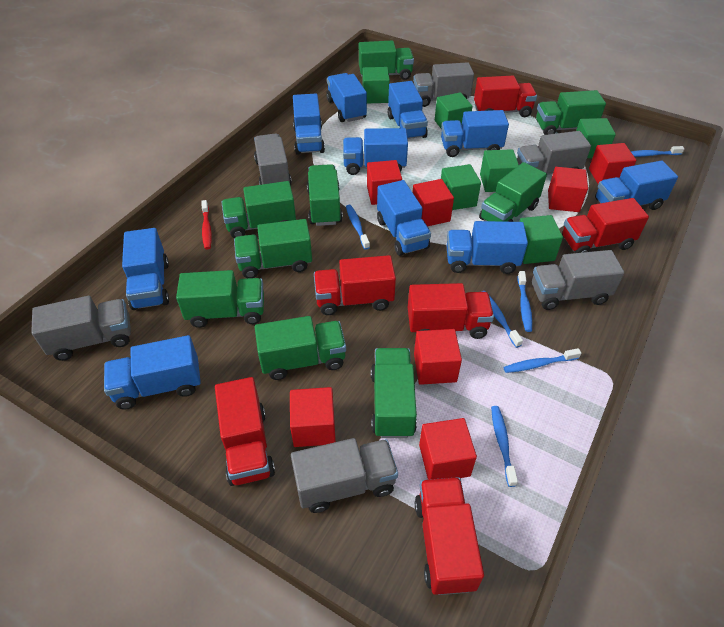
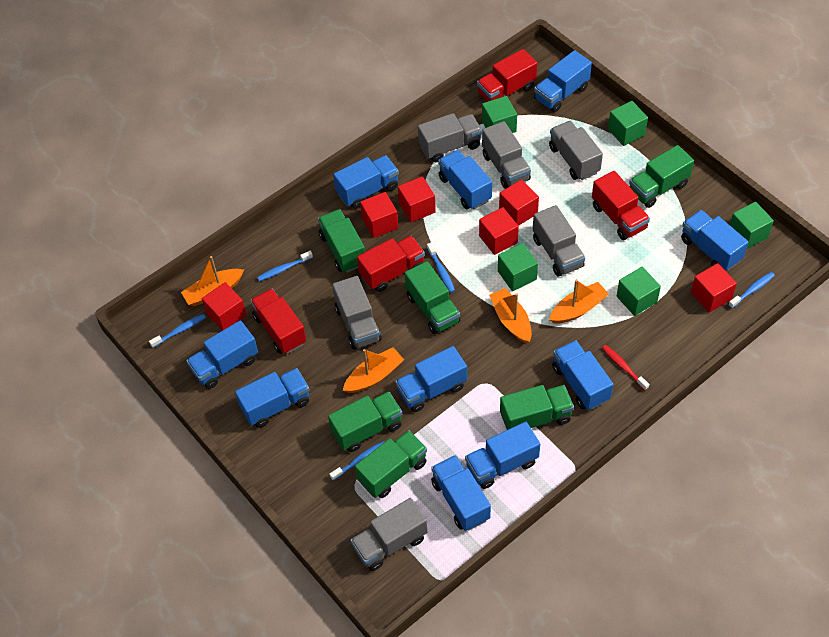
blue toothbrush: 6 -> 5
green cube: 6 -> 5
green truck: 9 -> 6
orange boat: 0 -> 4
red cube: 7 -> 6
red truck: 6 -> 4

